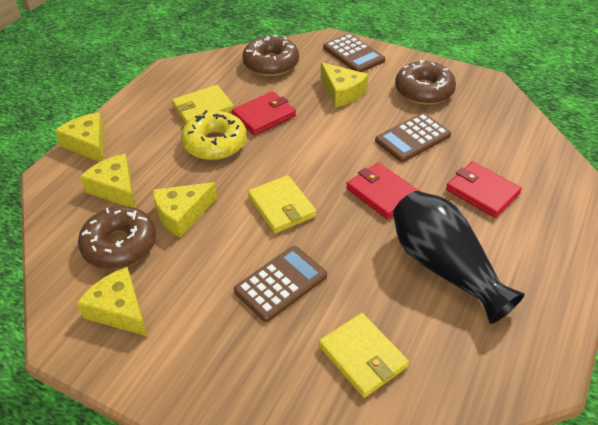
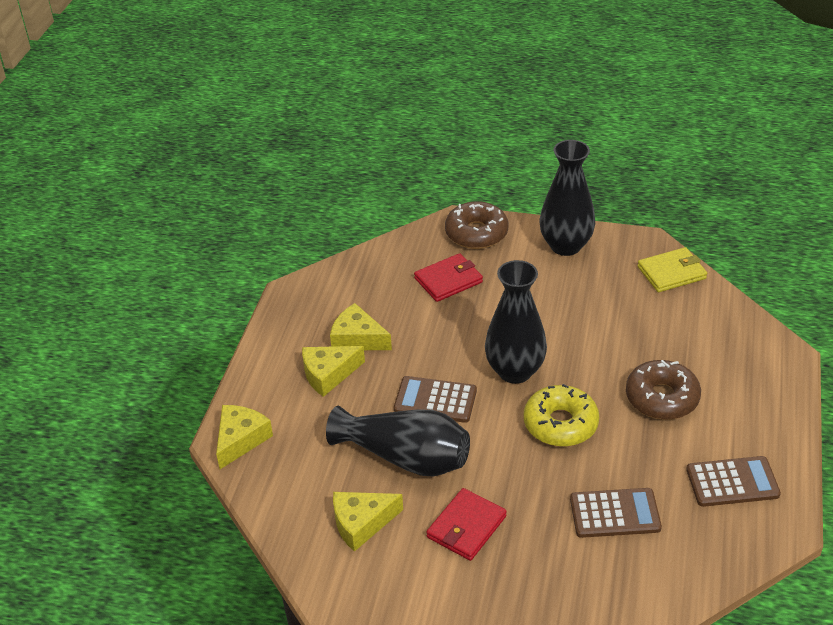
black vase: 1 -> 3
brown donut: 3 -> 2
red wallet: 3 -> 2
yellow cheese: 5 -> 4
yellow wallet: 3 -> 1

